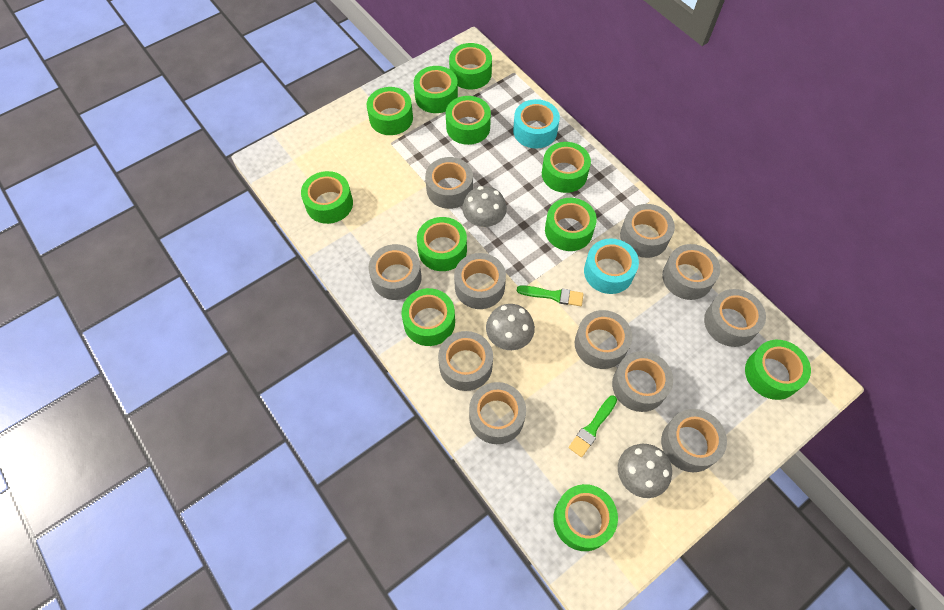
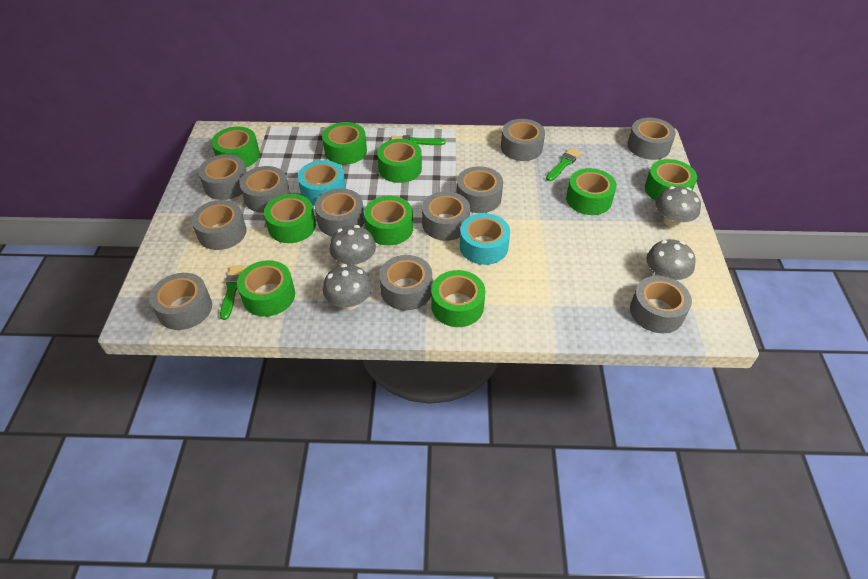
green brush: 2 -> 3
green tape: 11 -> 9
grey mushroom: 3 -> 4

